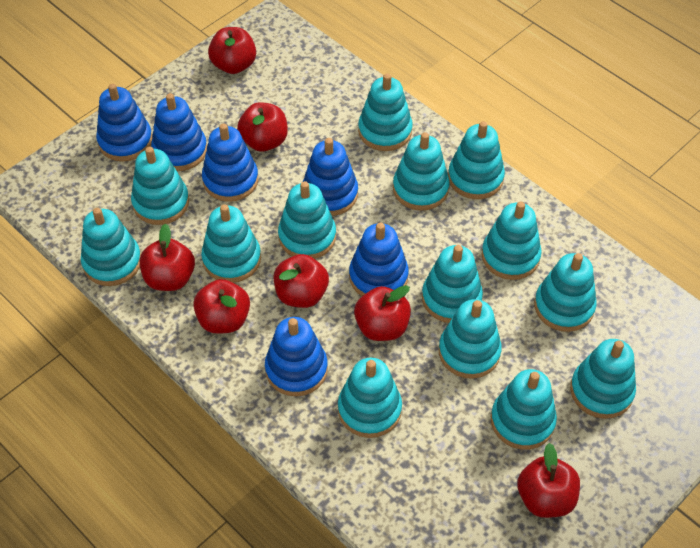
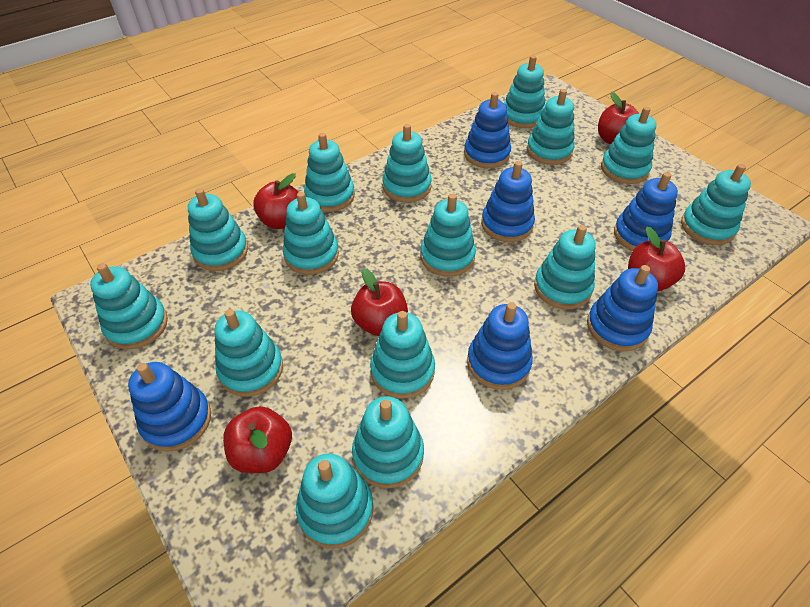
red apple: 7 -> 5
turquoise stacking toy: 14 -> 15

